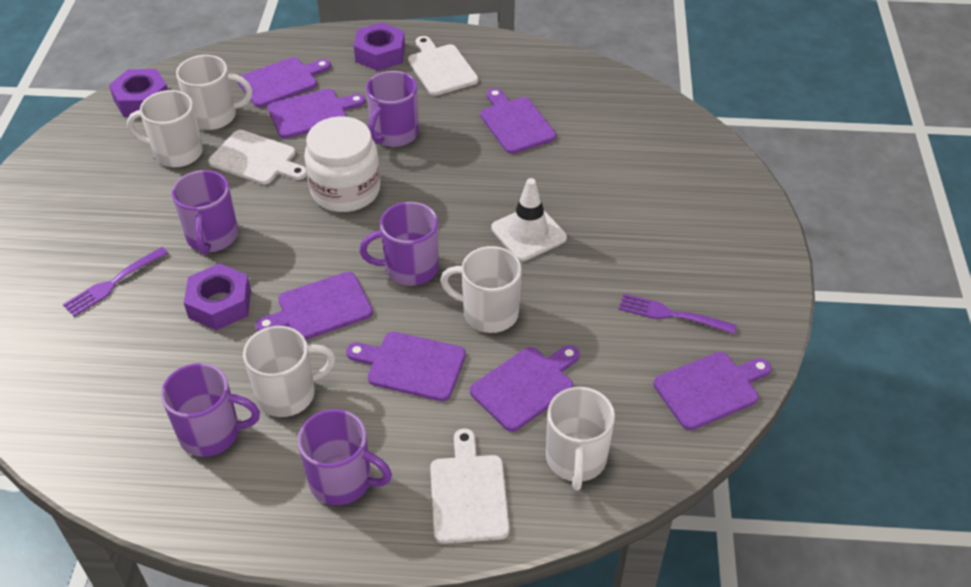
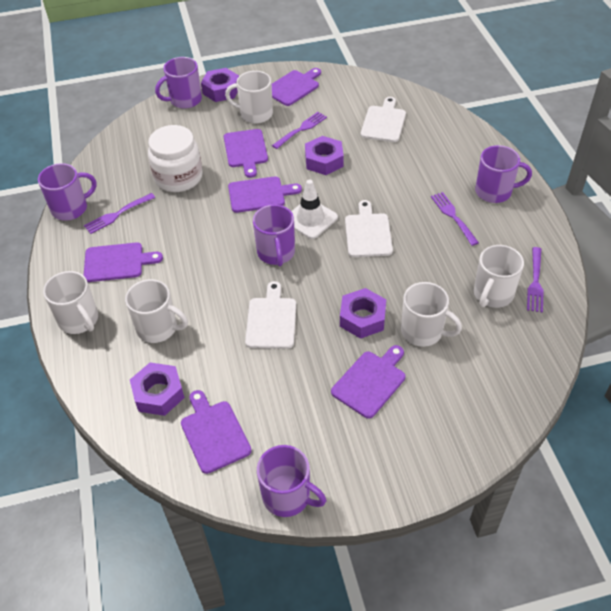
purple cutting board: 7 -> 6
purple fork: 2 -> 4
purple nut: 3 -> 4

